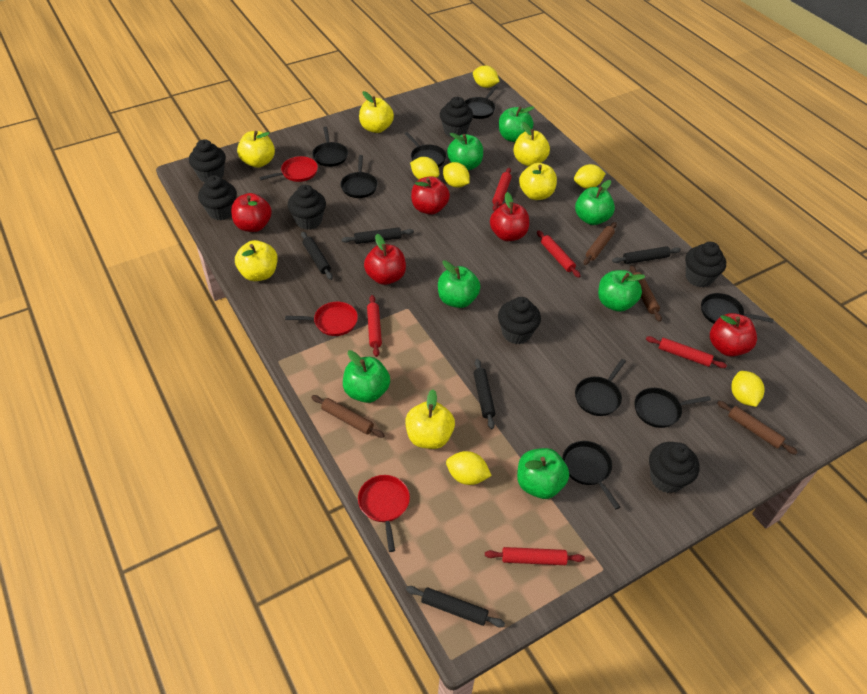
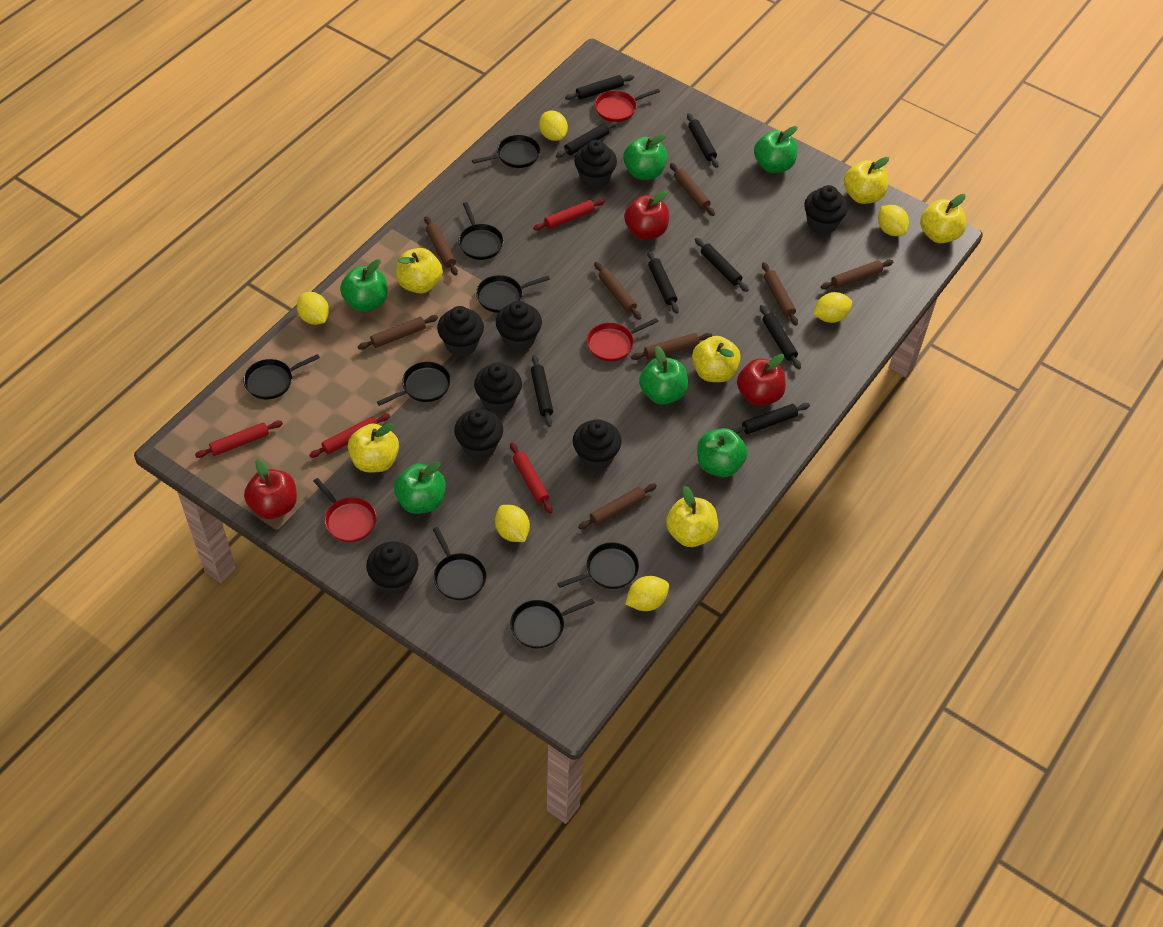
black cupcake: 7 -> 8
black rolling pin: 5 -> 8
brown rolling pin: 4 -> 8
green apple: 7 -> 6
red apple: 5 -> 3
red rolling pin: 5 -> 4

